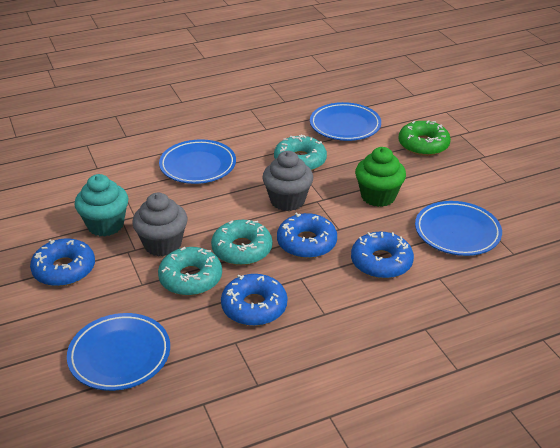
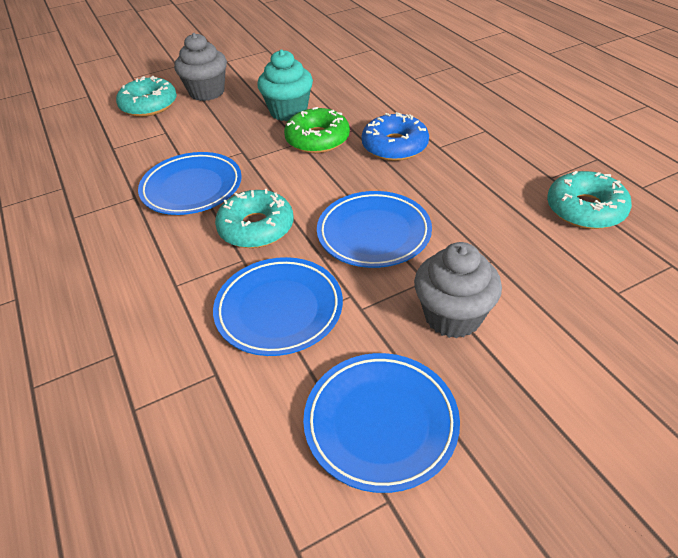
blue donut: 4 -> 1
green cupcake: 1 -> 0

